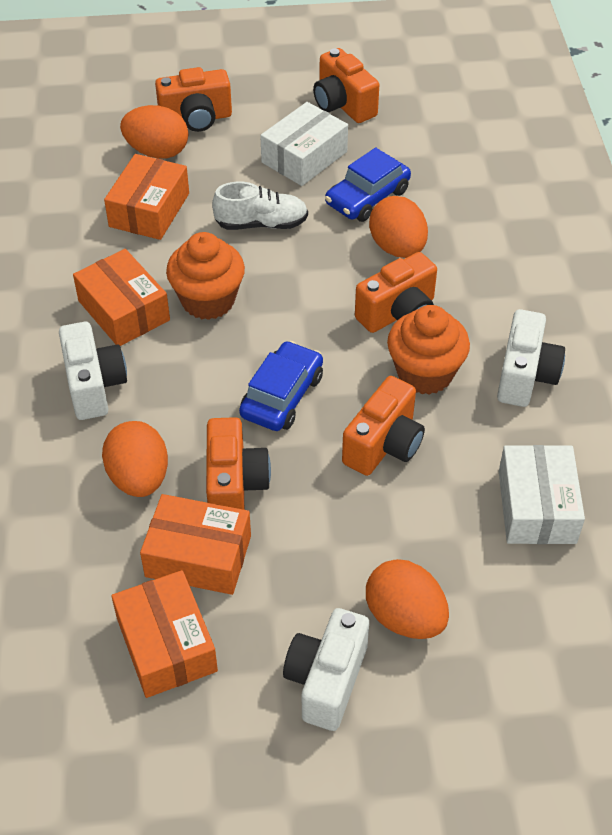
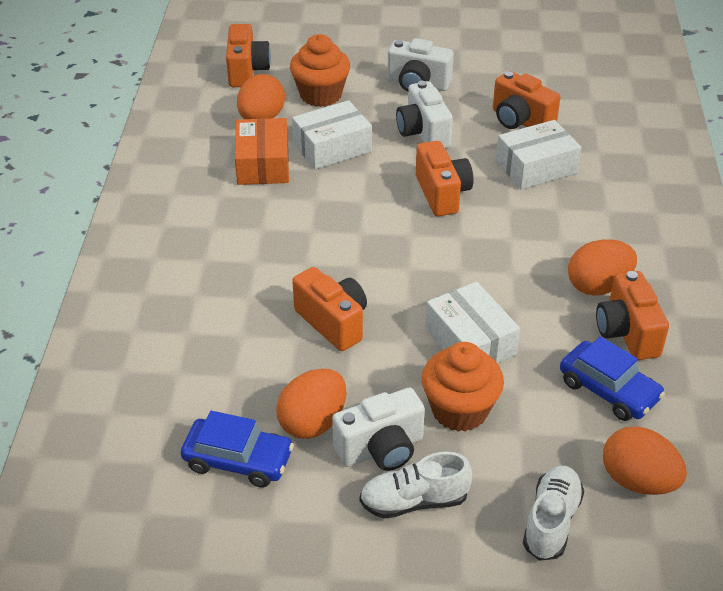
orange box: 4 -> 1
white box: 2 -> 3
white shoe: 1 -> 2

